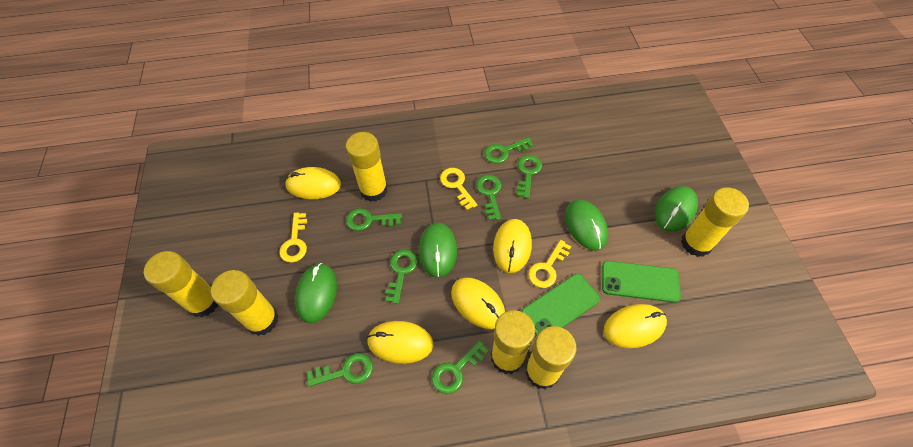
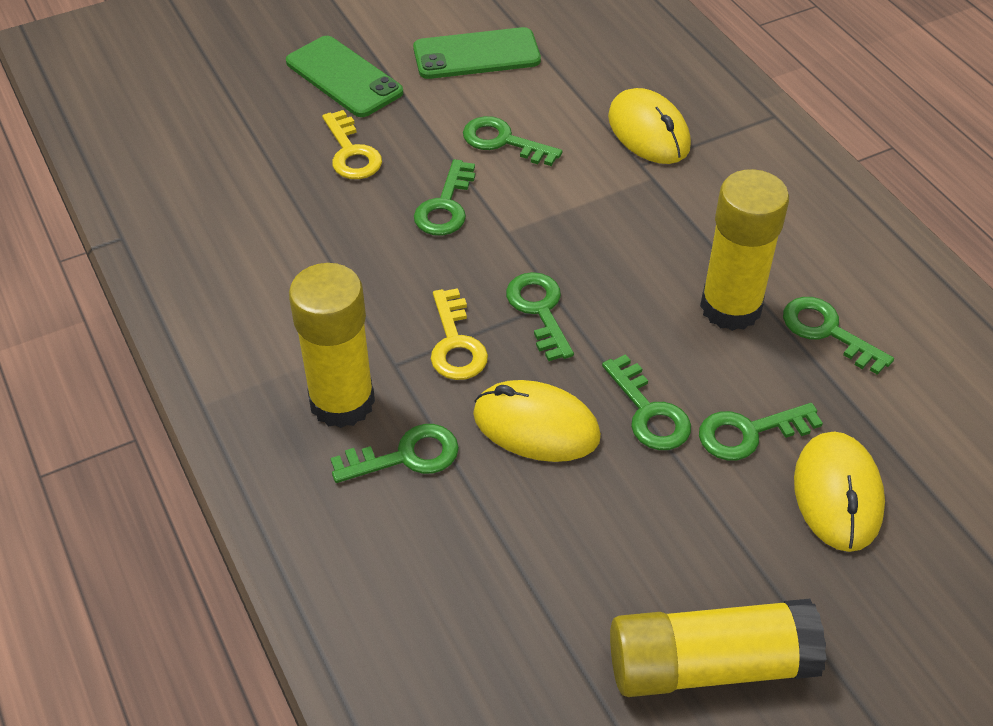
green mouse: 4 -> 0
yellow glue stick: 6 -> 3
yellow key: 3 -> 2
yellow mouse: 5 -> 3

